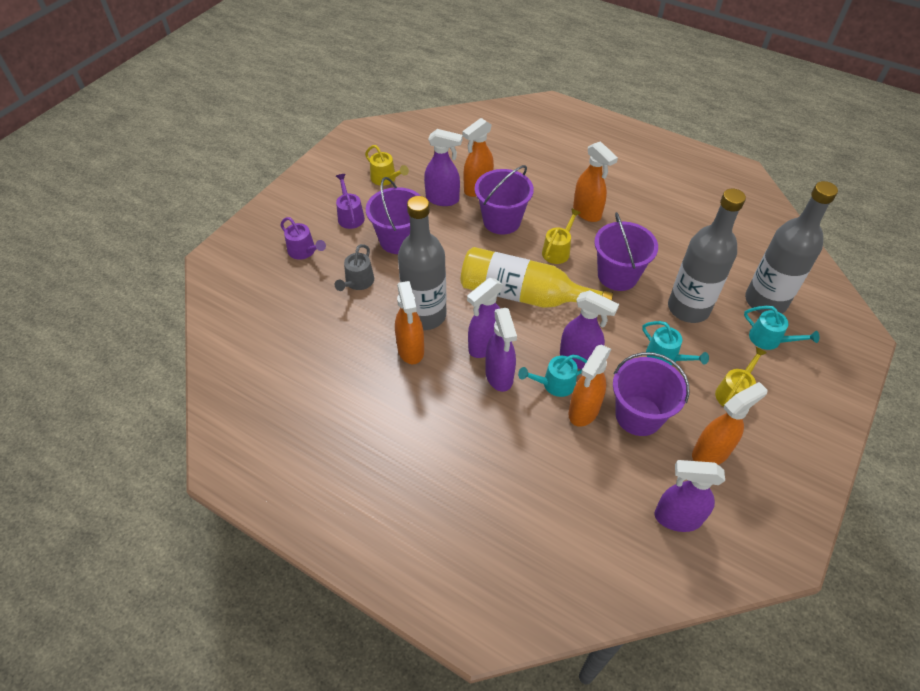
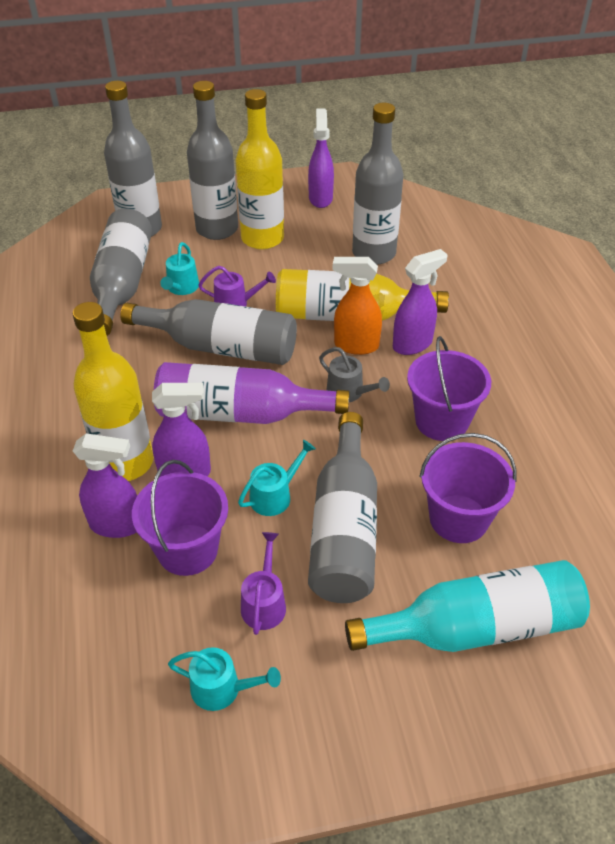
grey bottle: 3 -> 6
orange spray bottle: 5 -> 1
purple bottle: 0 -> 1
purple bucket: 4 -> 3
purple spray bottle: 5 -> 4
turquoise bottle: 0 -> 1
yellow bottle: 1 -> 3
yellow watering can: 3 -> 0

